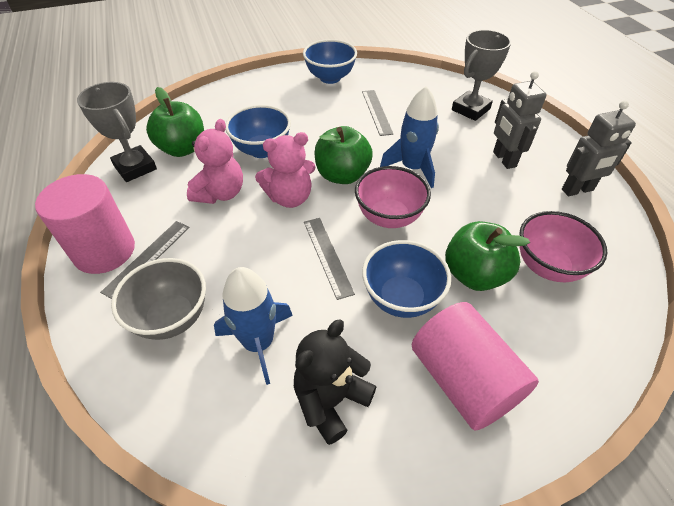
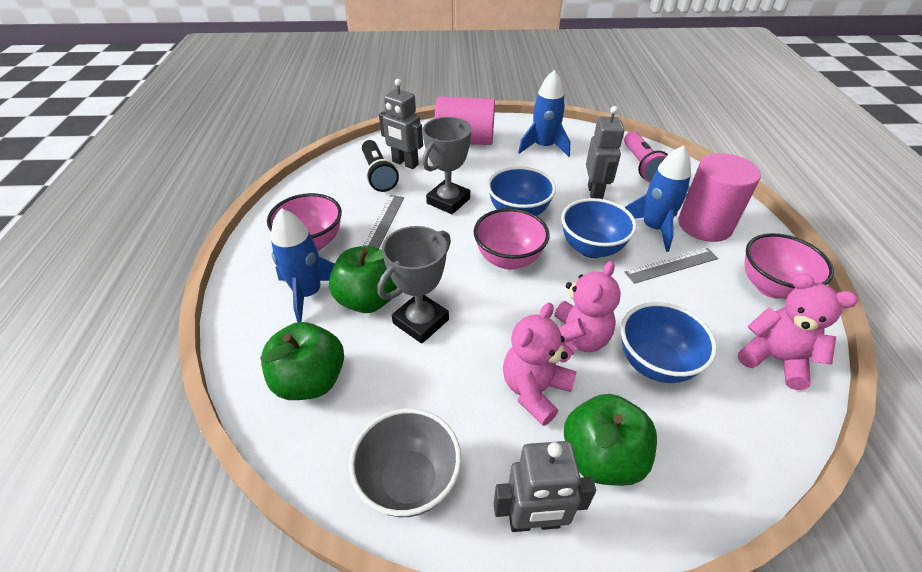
black flashlight: 0 -> 1
black teddy bear: 1 -> 0
blue rocket: 2 -> 3
grey robot: 2 -> 3
grey ruler: 3 -> 2
pink bowl: 2 -> 3
pink flashlight: 0 -> 1
pink teddy bear: 2 -> 3

